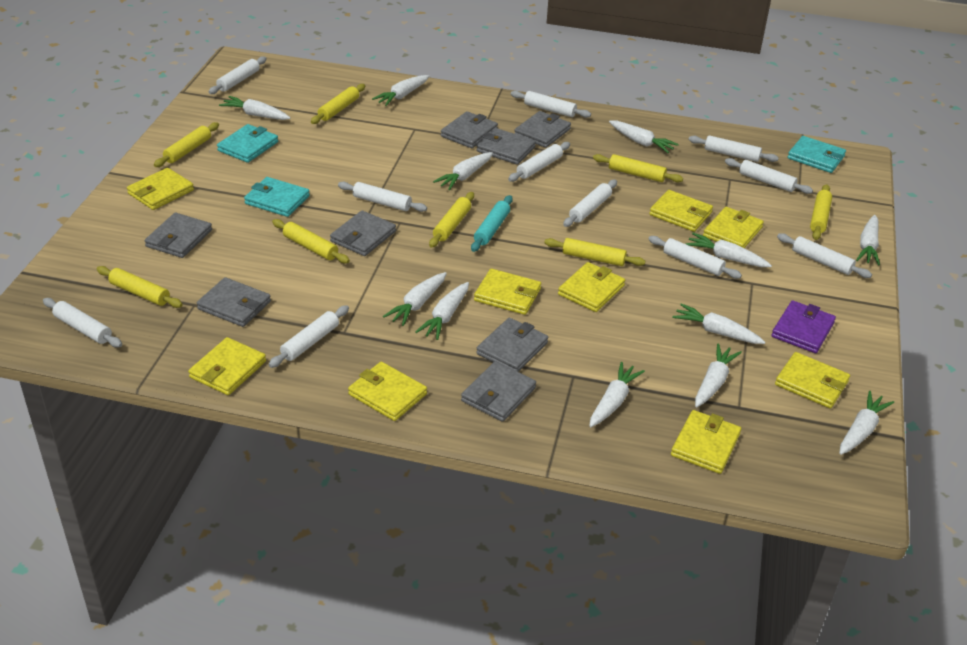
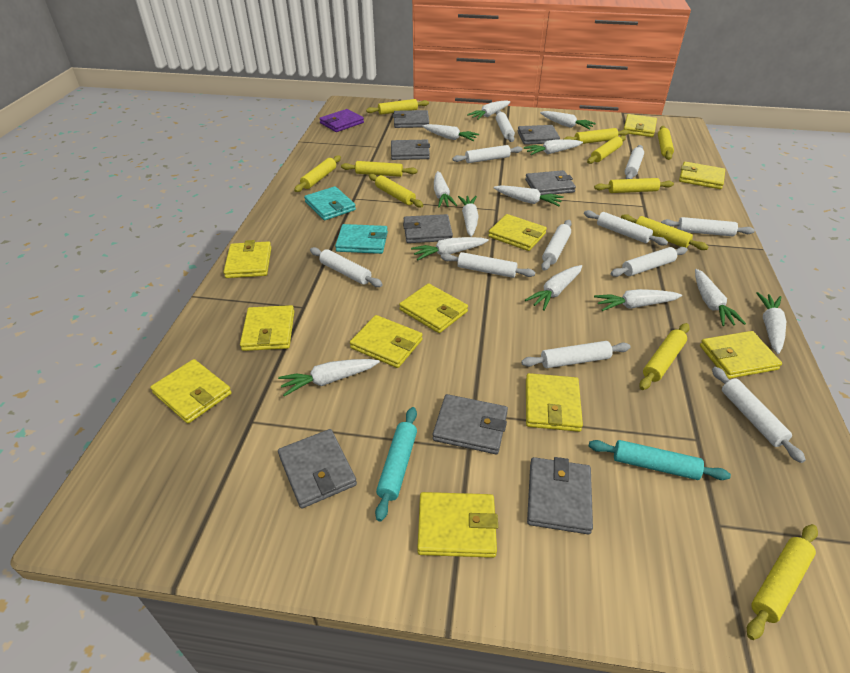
turquoise rolling pin: 1 -> 2
turquoise wallet: 3 -> 2
white carrot: 12 -> 13
yellow rolling pin: 8 -> 11
yellow wallet: 9 -> 11

